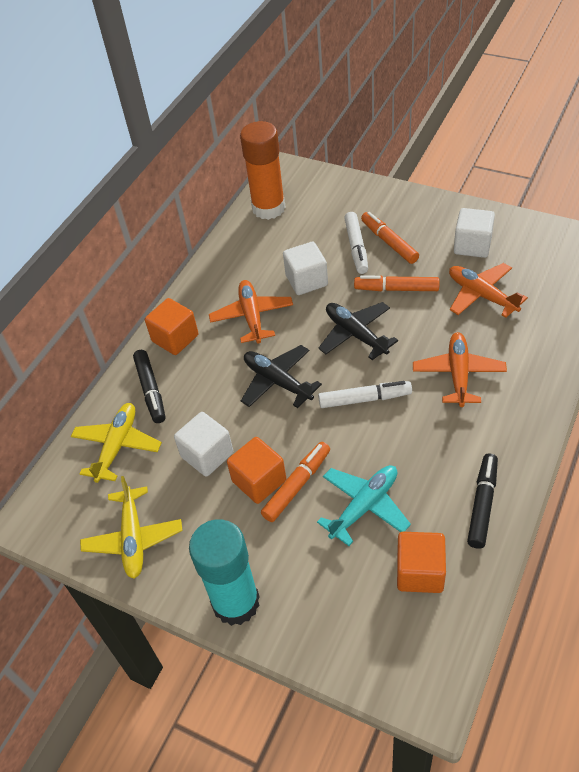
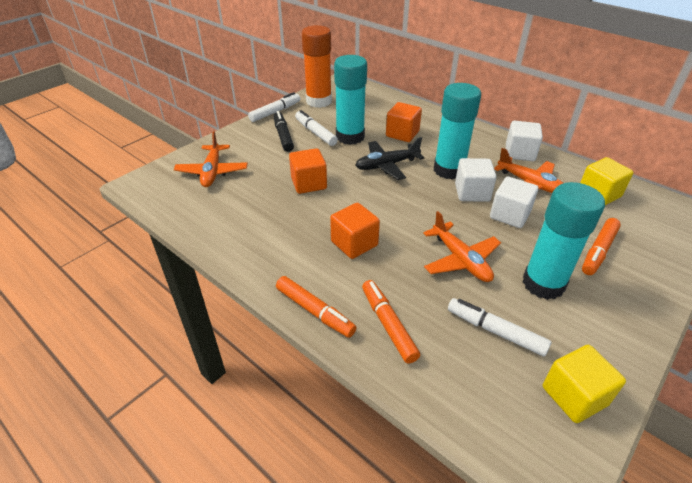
black marker: 2 -> 1
black plane: 2 -> 1
turquoise glue stick: 1 -> 3
turquoise plane: 1 -> 0
white marker: 2 -> 3
yellow cube: 0 -> 2
yellow plane: 2 -> 0

